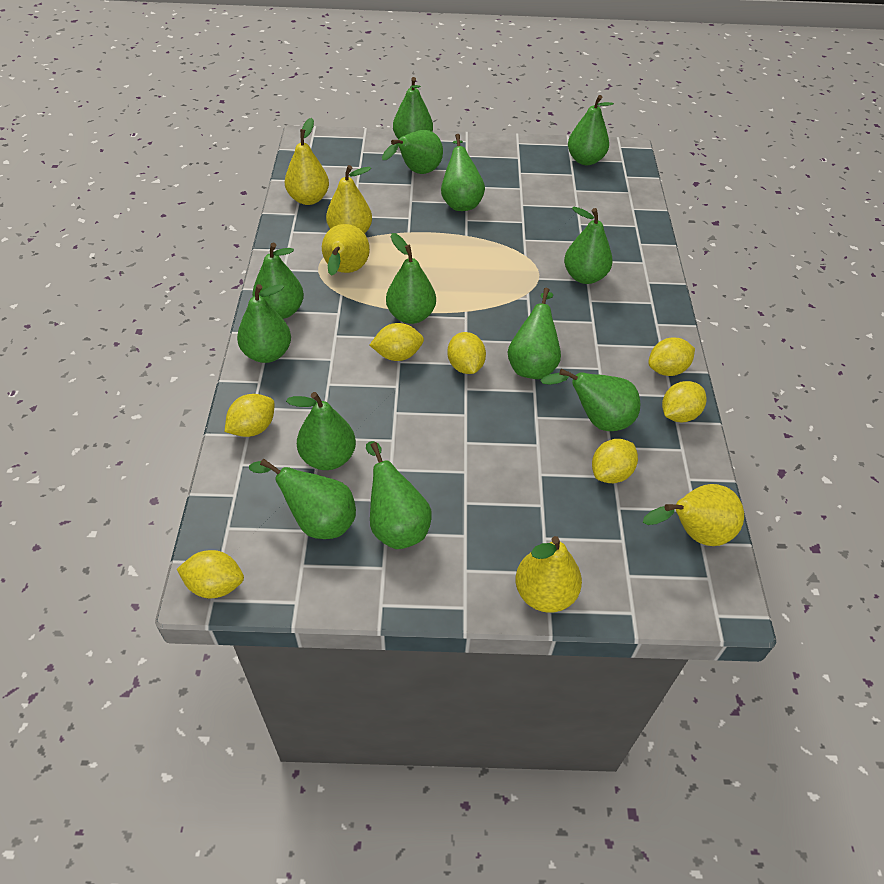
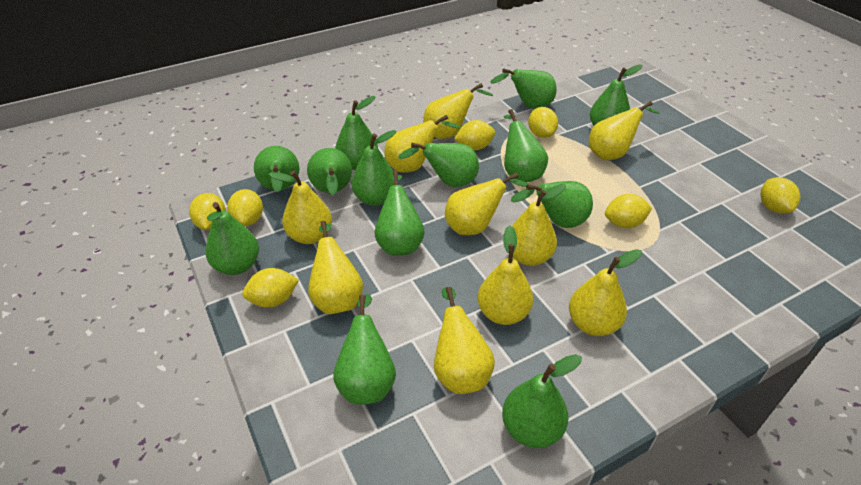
yellow pear: 5 -> 10

